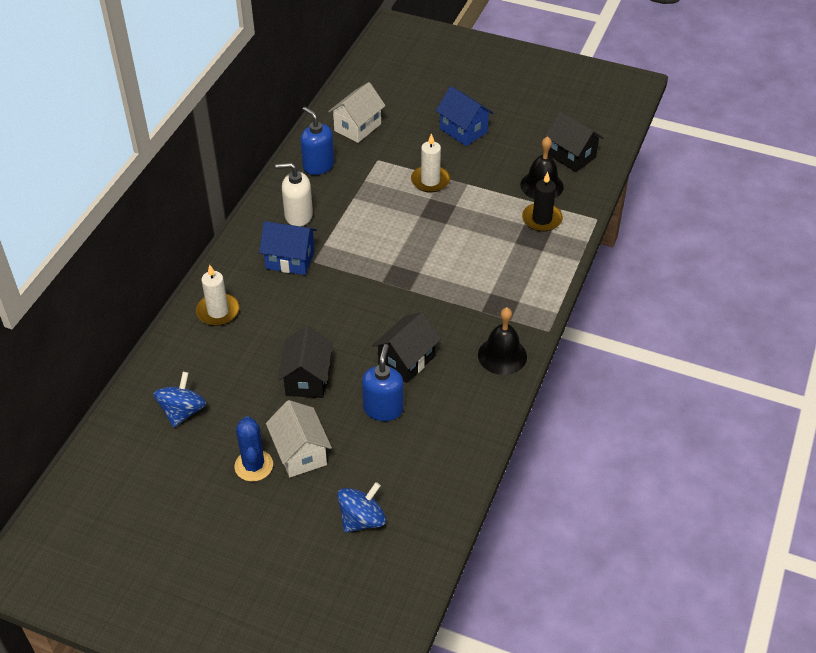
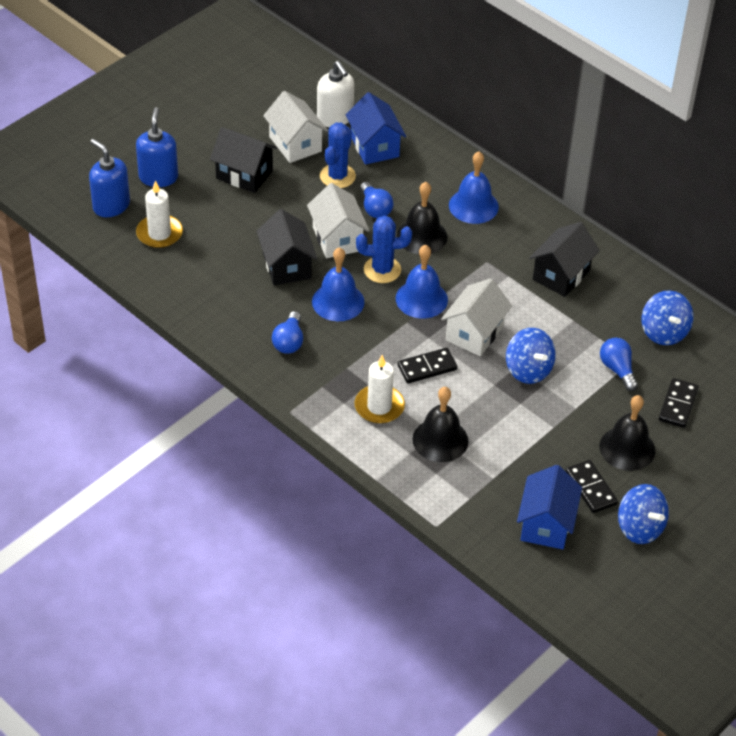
black bell: 2 -> 3
black candle: 1 -> 0
black domino: 0 -> 3
blue bell: 0 -> 3
blue cactus: 1 -> 2
blue light bulb: 0 -> 3
blue spinning top: 2 -> 3
white house: 2 -> 3

